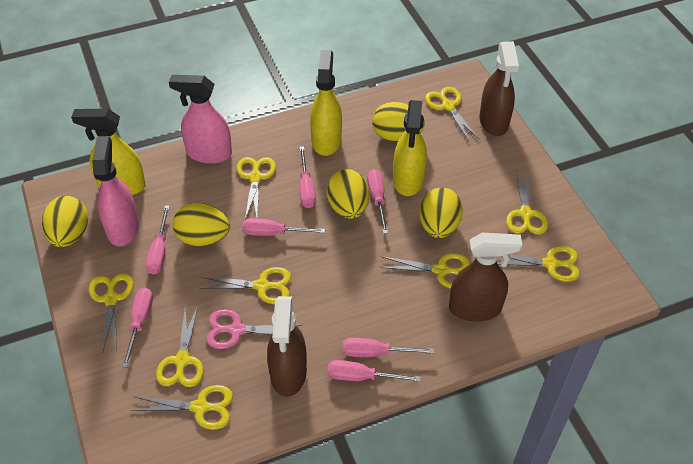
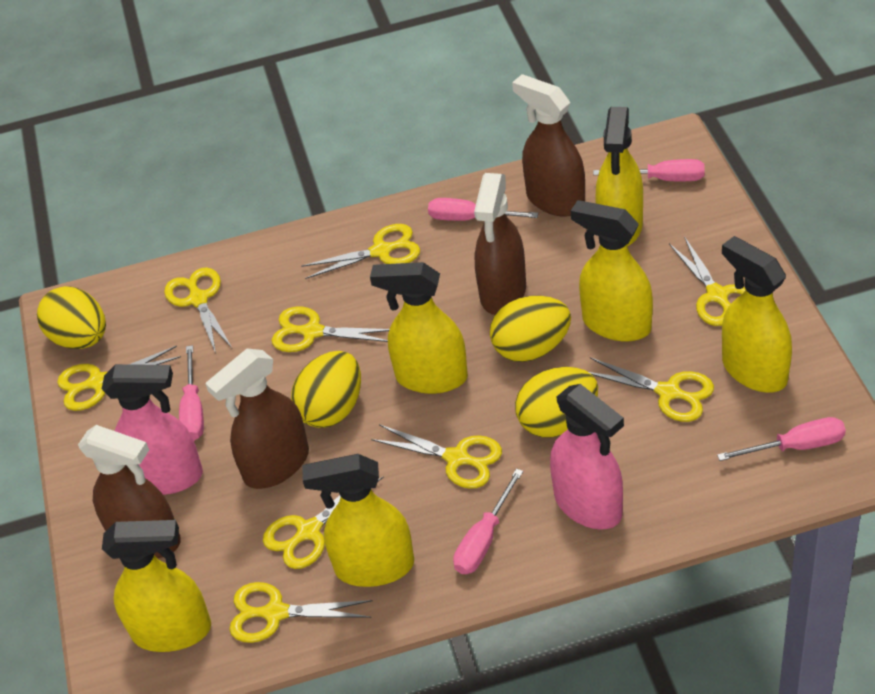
brown spray bottle: 3 -> 4
pink scissors: 1 -> 0
pink screwdriver: 7 -> 5
yellow egg: 5 -> 4
yellow spray bottle: 3 -> 6

